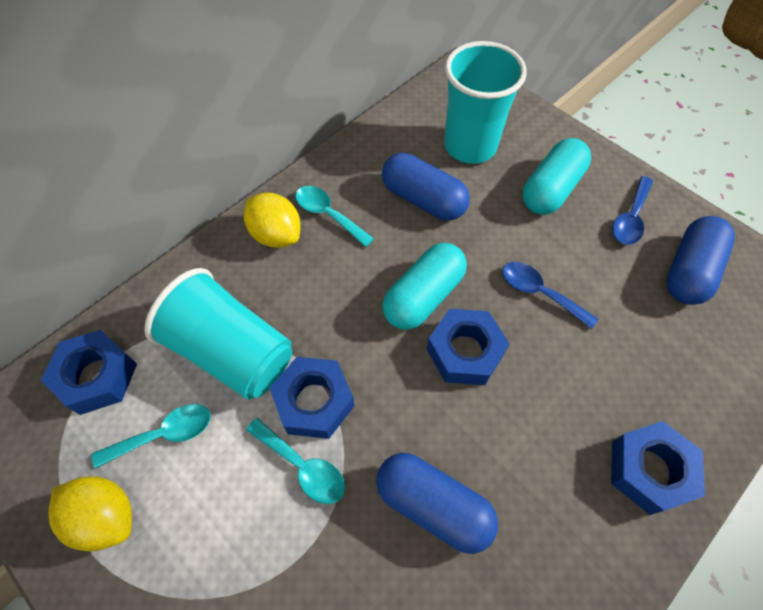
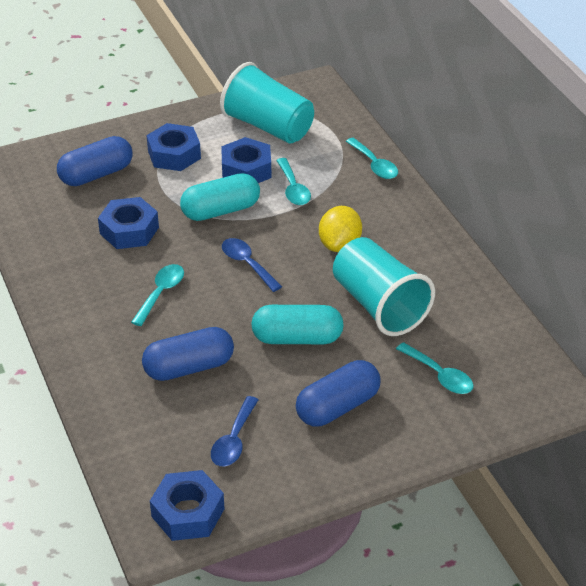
turquoise spoon: 3 -> 4
yellow lemon: 2 -> 1

